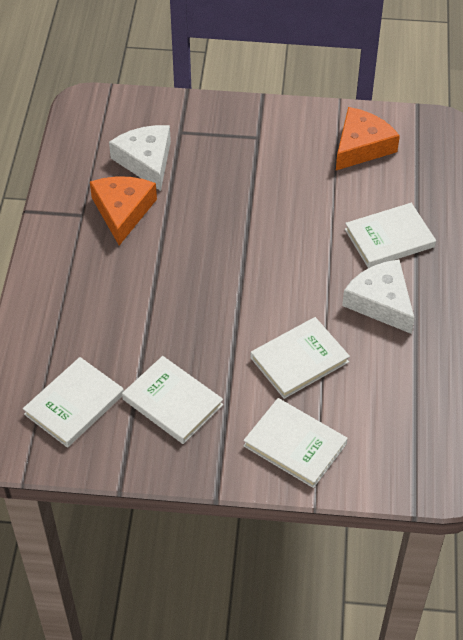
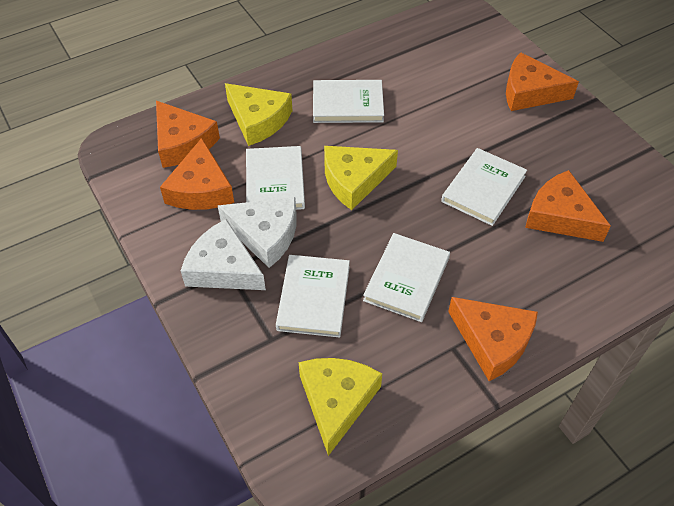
orange cheese: 2 -> 5
yellow cheese: 0 -> 3

